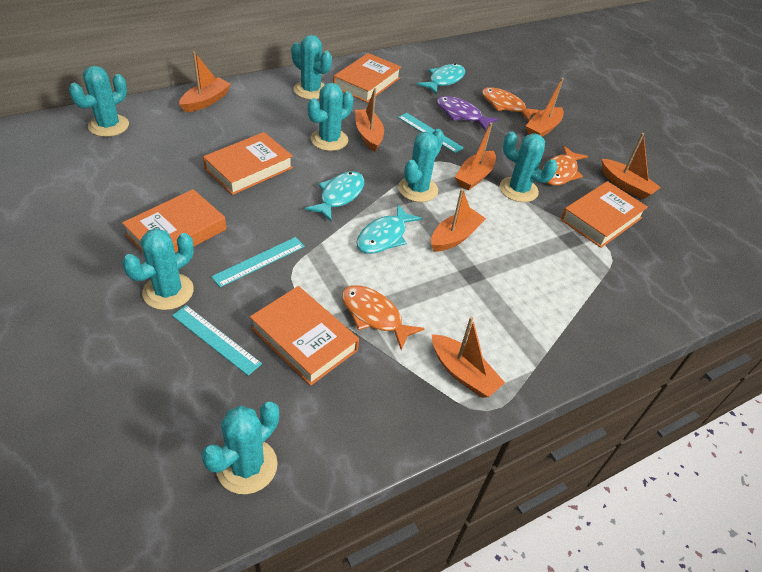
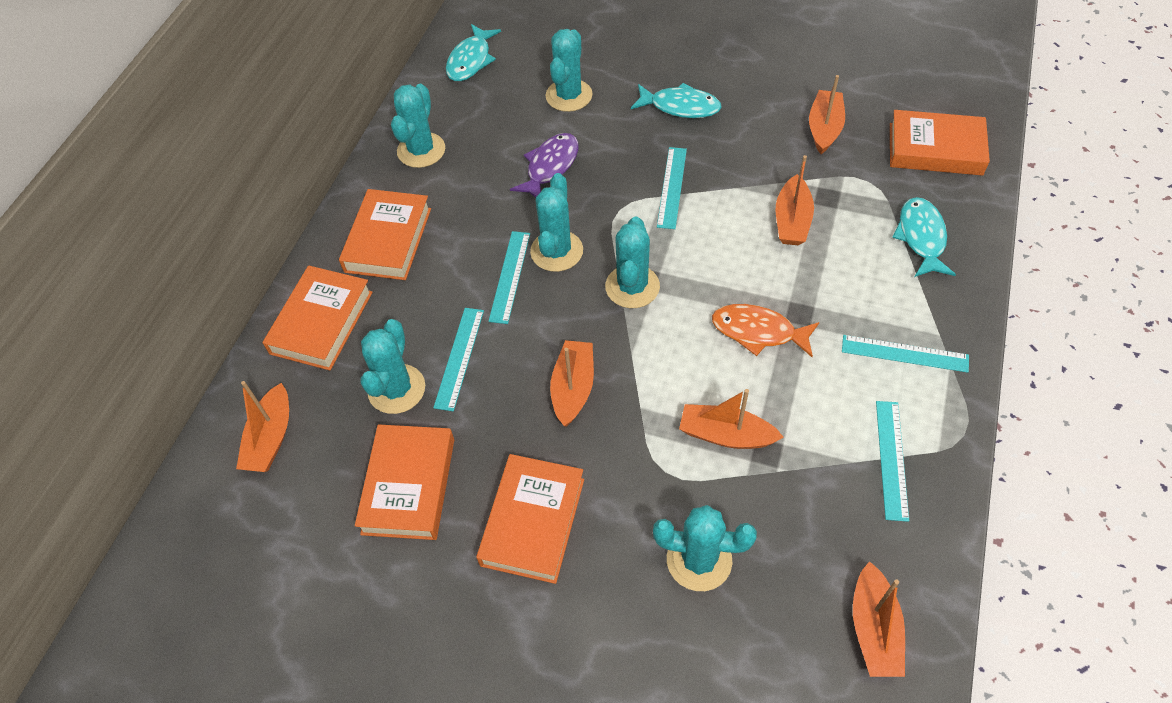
orange boat: 7 -> 6
orange fish: 3 -> 1
turquoise cactus: 7 -> 6
turquoise ruler: 3 -> 5

